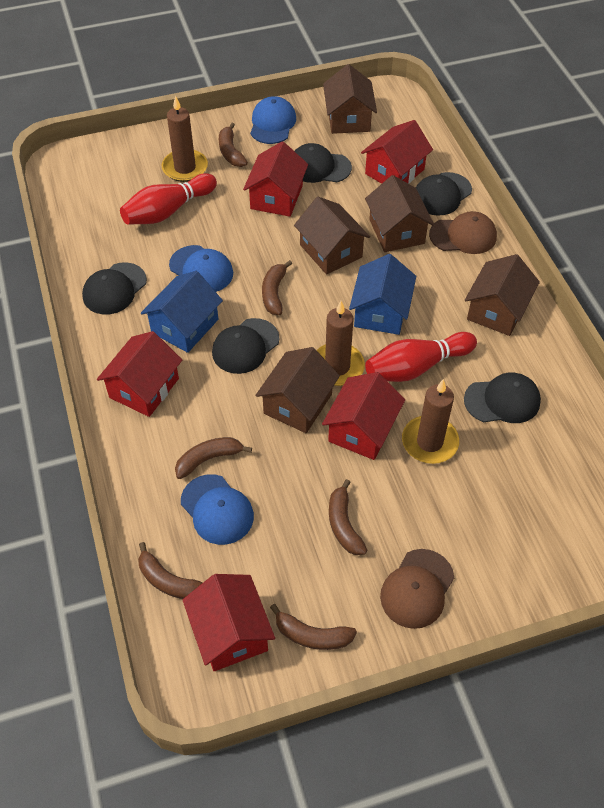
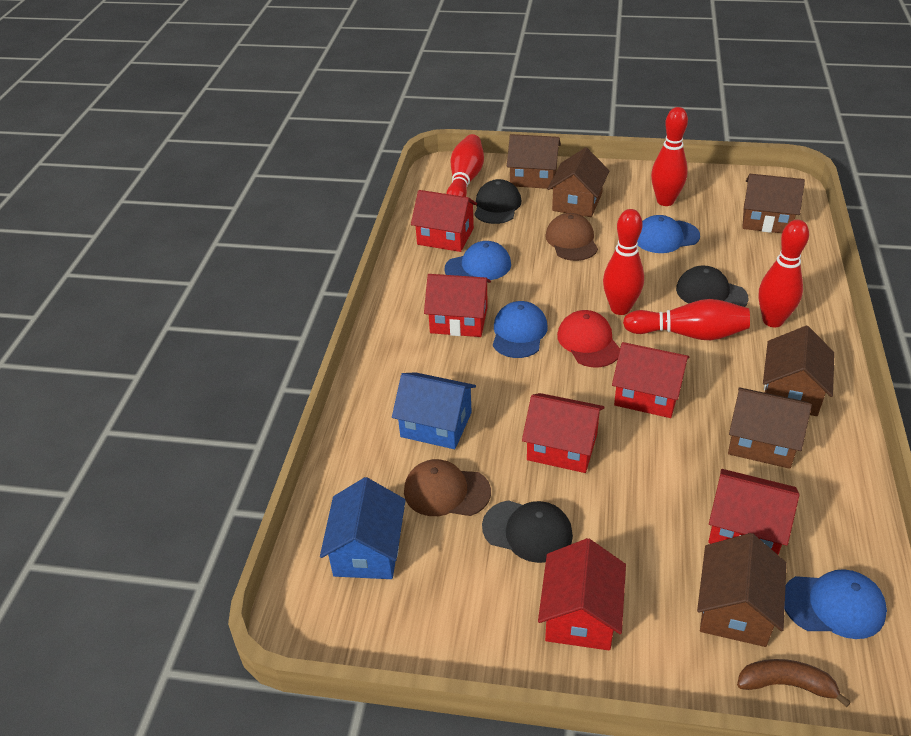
black cap: 5 -> 3
blue cap: 3 -> 4
brown banana: 6 -> 1
brown candle: 3 -> 0
brown house: 5 -> 6
red bowling pin: 2 -> 5
red cap: 0 -> 1
red house: 5 -> 6

